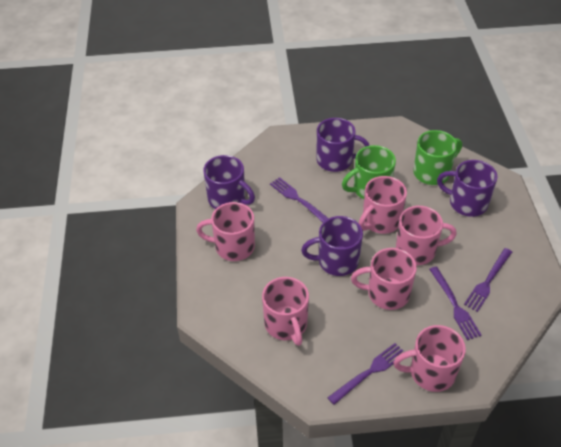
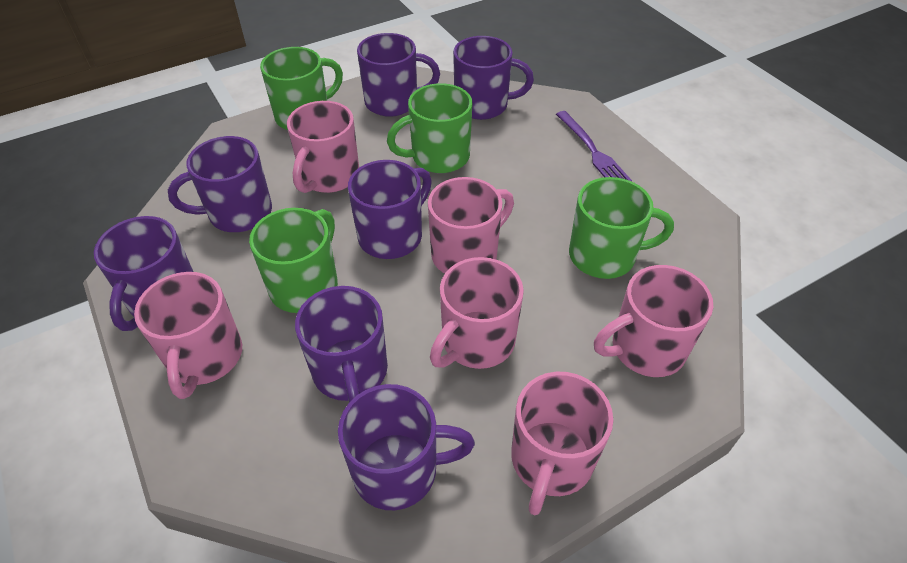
green mug: 2 -> 4
purple fork: 4 -> 1
purple mug: 4 -> 7

